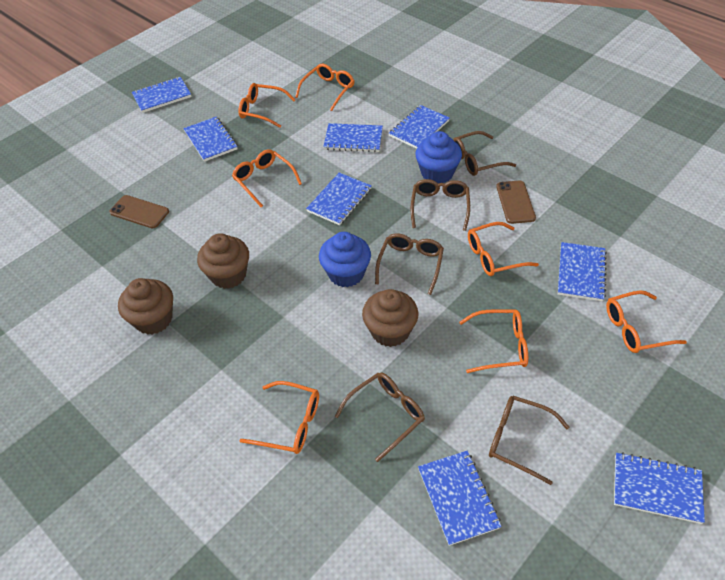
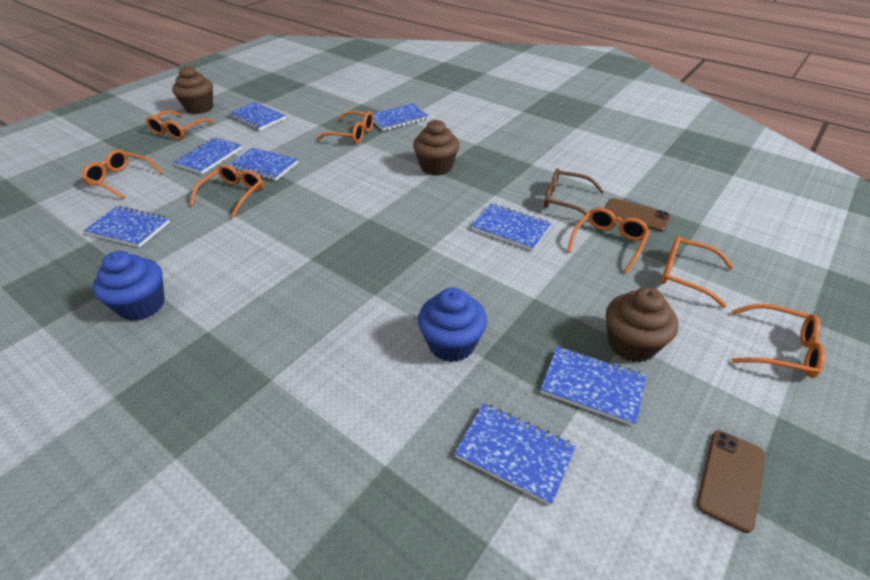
brown glasses: 5 -> 1

